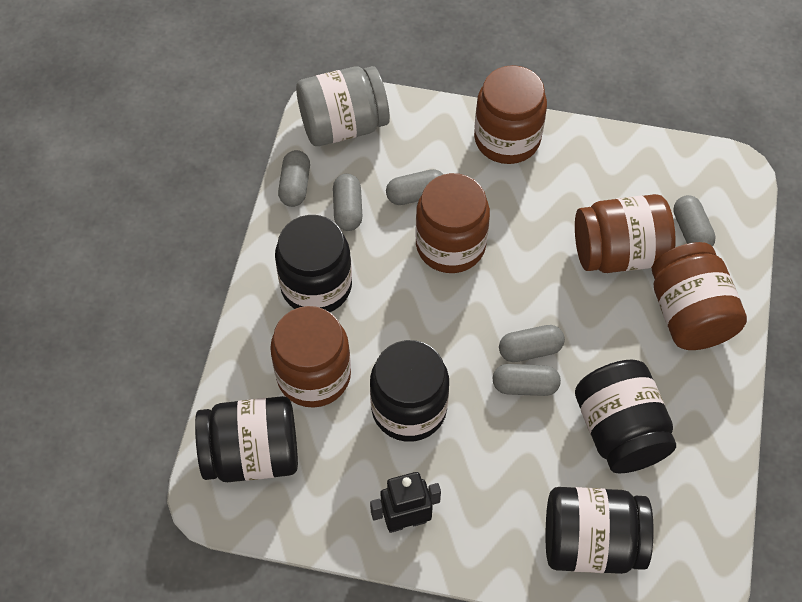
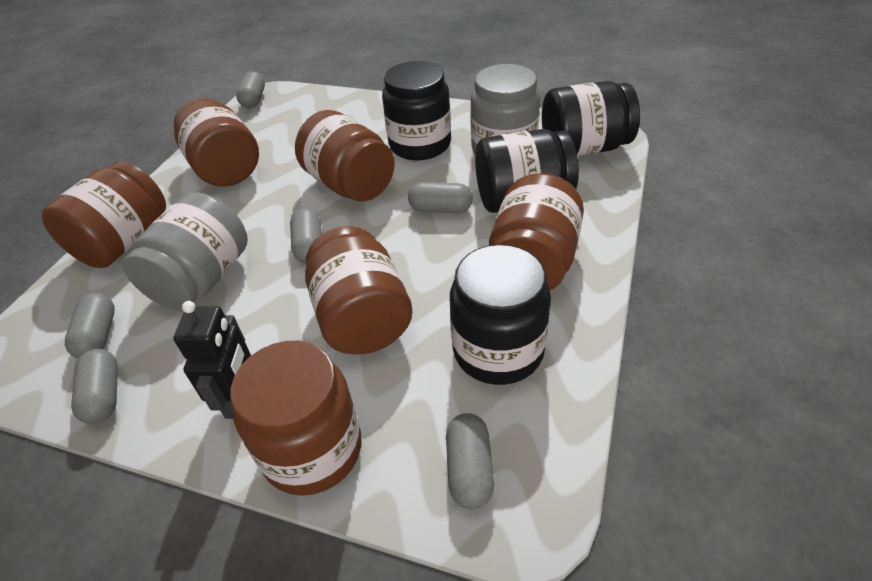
black jar: 5 -> 4
brown jar: 5 -> 6
grey jar: 1 -> 2

